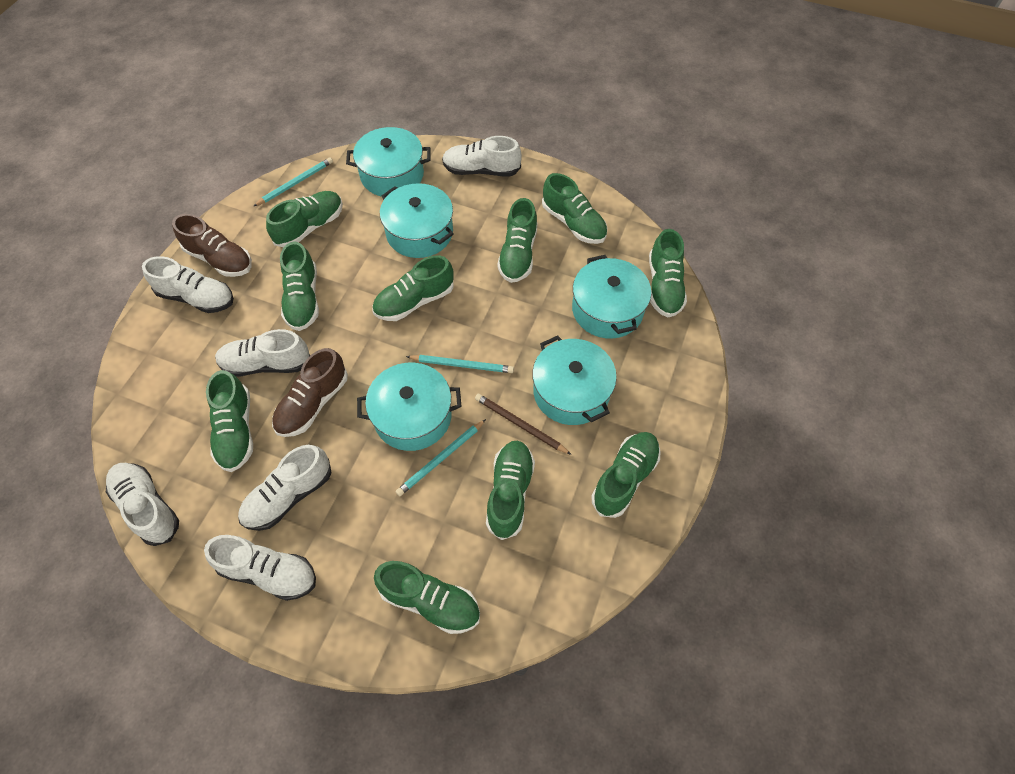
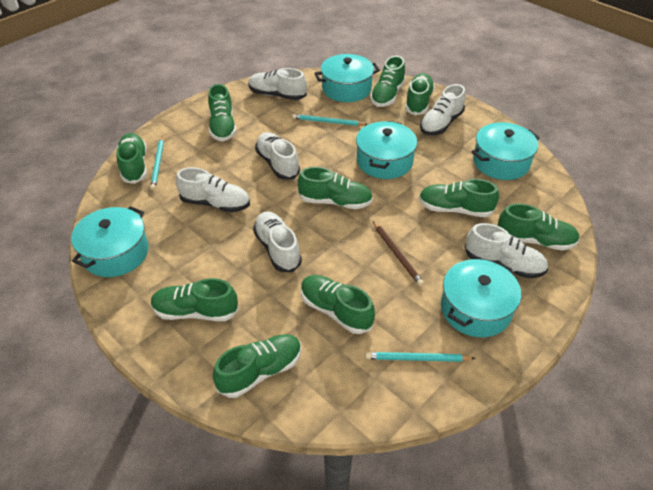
brown shoe: 2 -> 0

